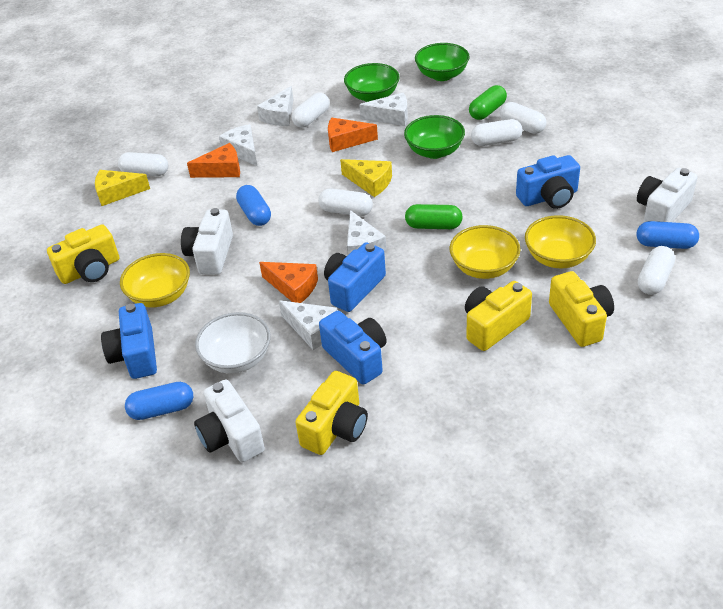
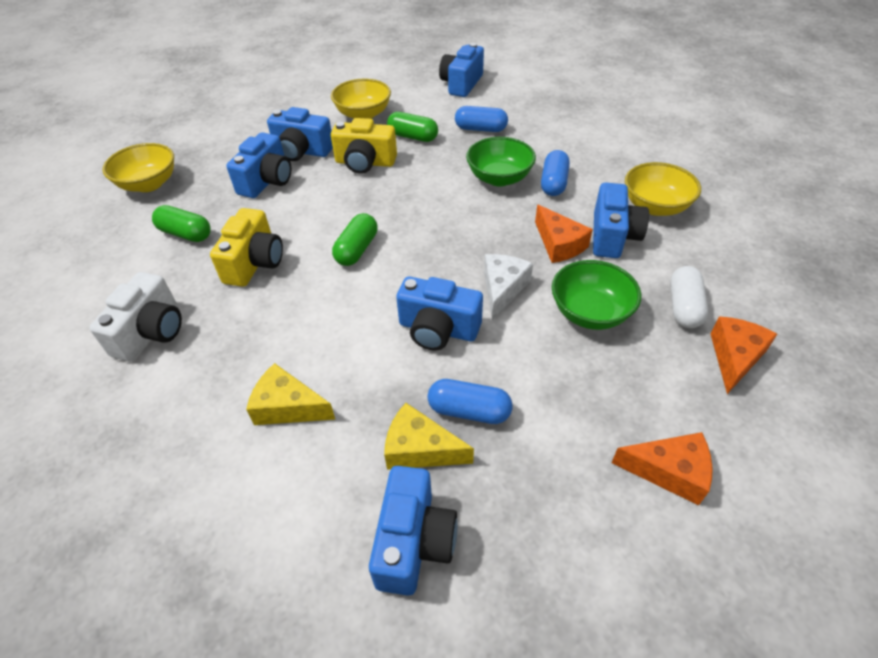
blue camera: 4 -> 6
green bowl: 3 -> 2
green capsule: 2 -> 3
white bowl: 1 -> 0
white camera: 3 -> 1
white capsule: 6 -> 1
white cheese: 5 -> 1
yellow camera: 4 -> 2

